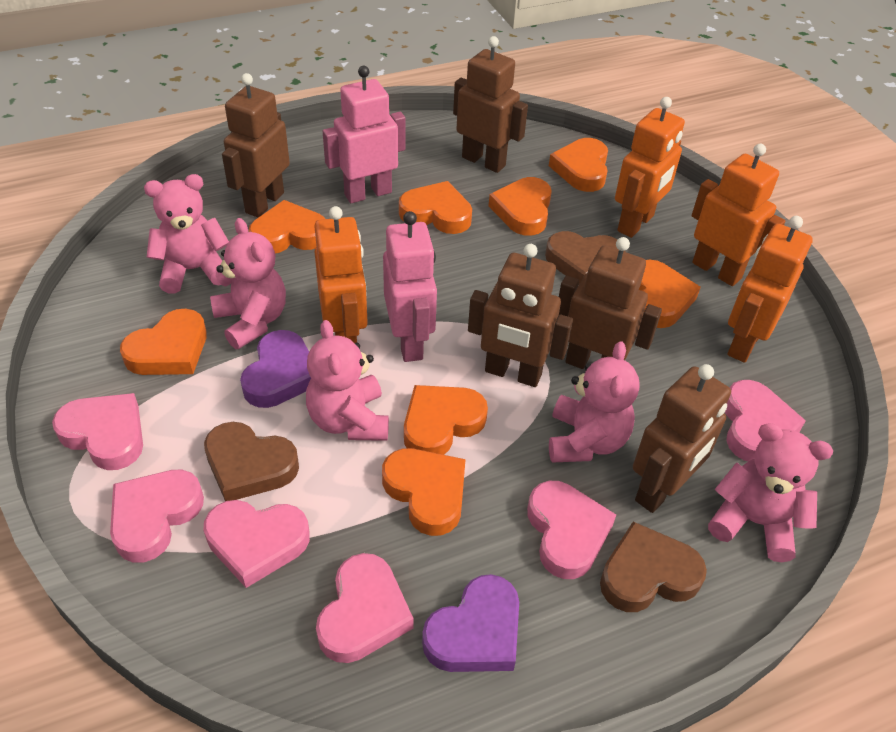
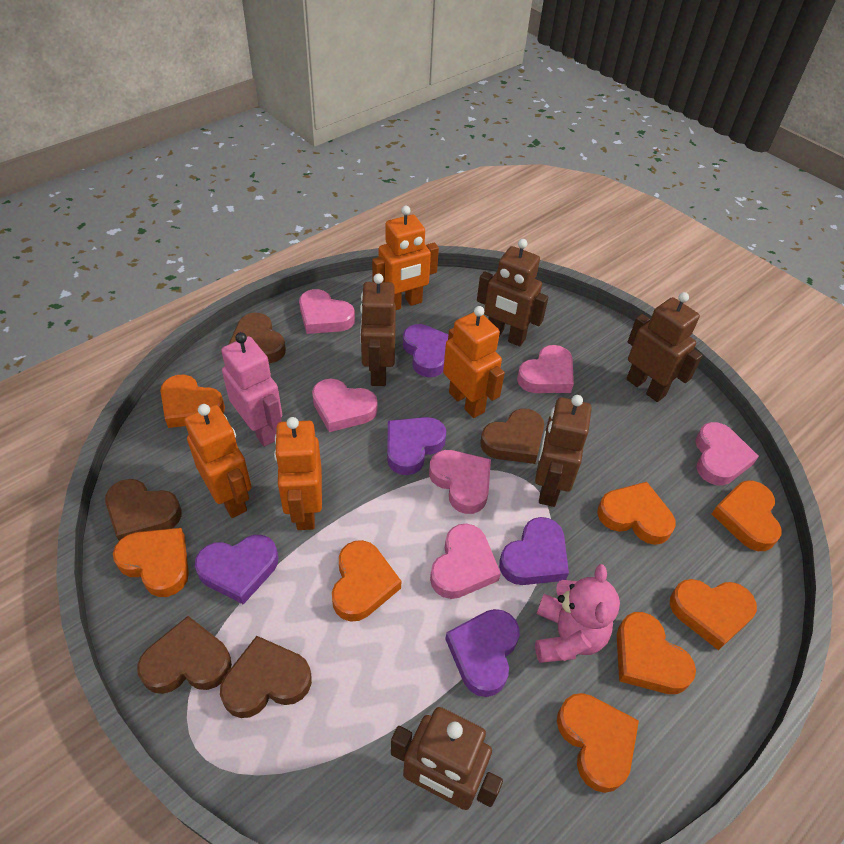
brown heart: 3 -> 5
pink robot: 2 -> 1
pink teddy bear: 5 -> 1
purple heart: 2 -> 5

